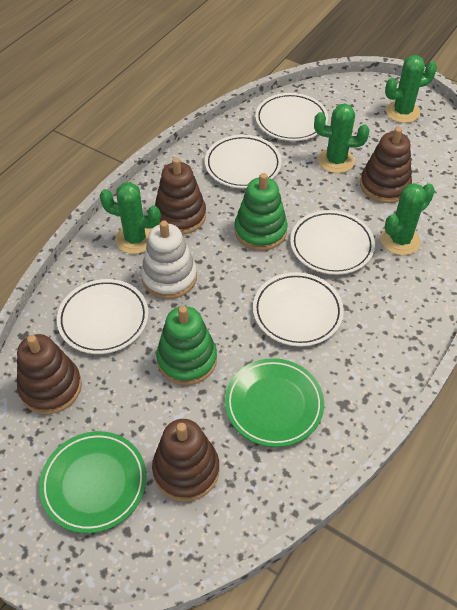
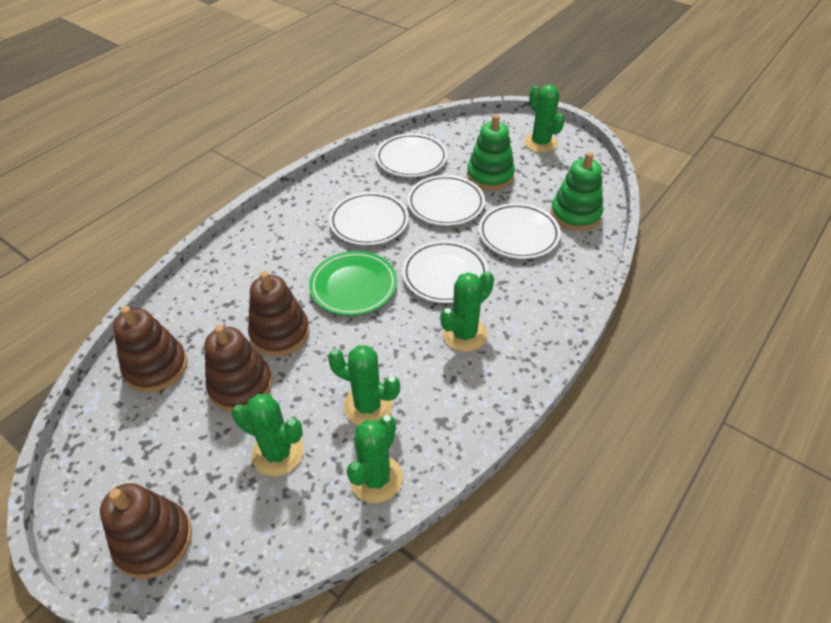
green cactus: 4 -> 5
green plate: 2 -> 1
white stacking toy: 1 -> 0

